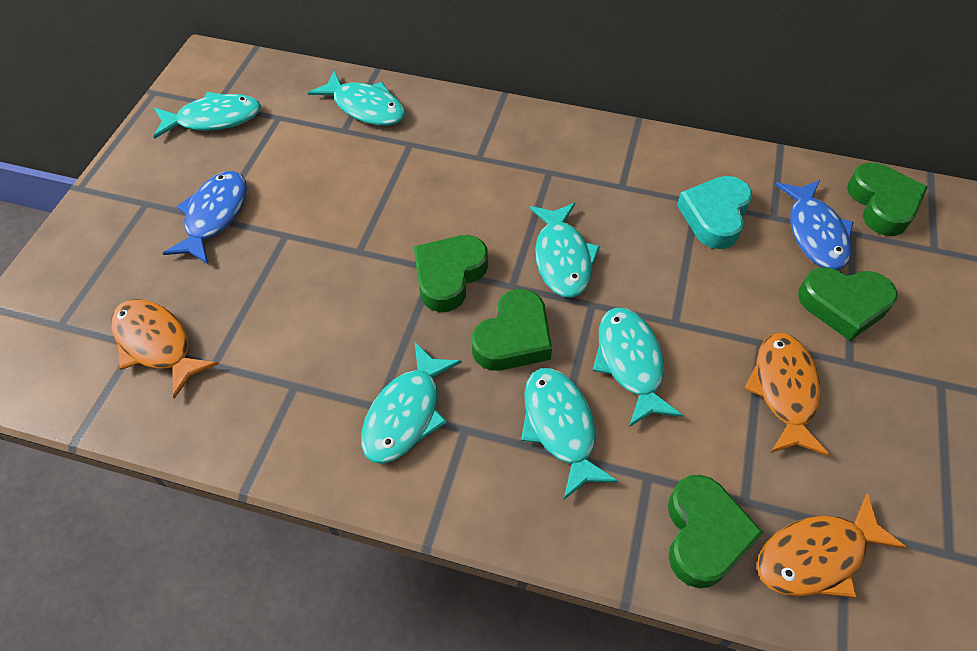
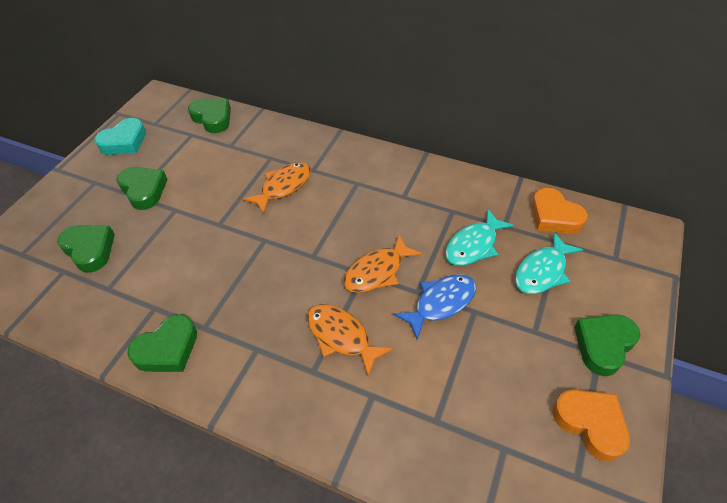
blue fish: 2 -> 1
orange heart: 0 -> 2
turquoise fish: 6 -> 2

